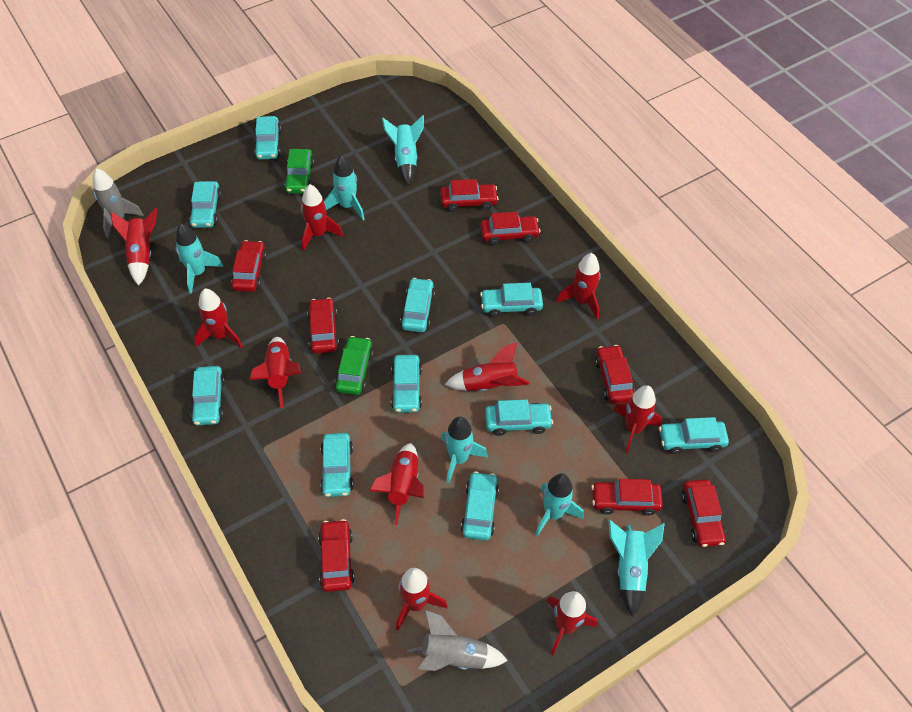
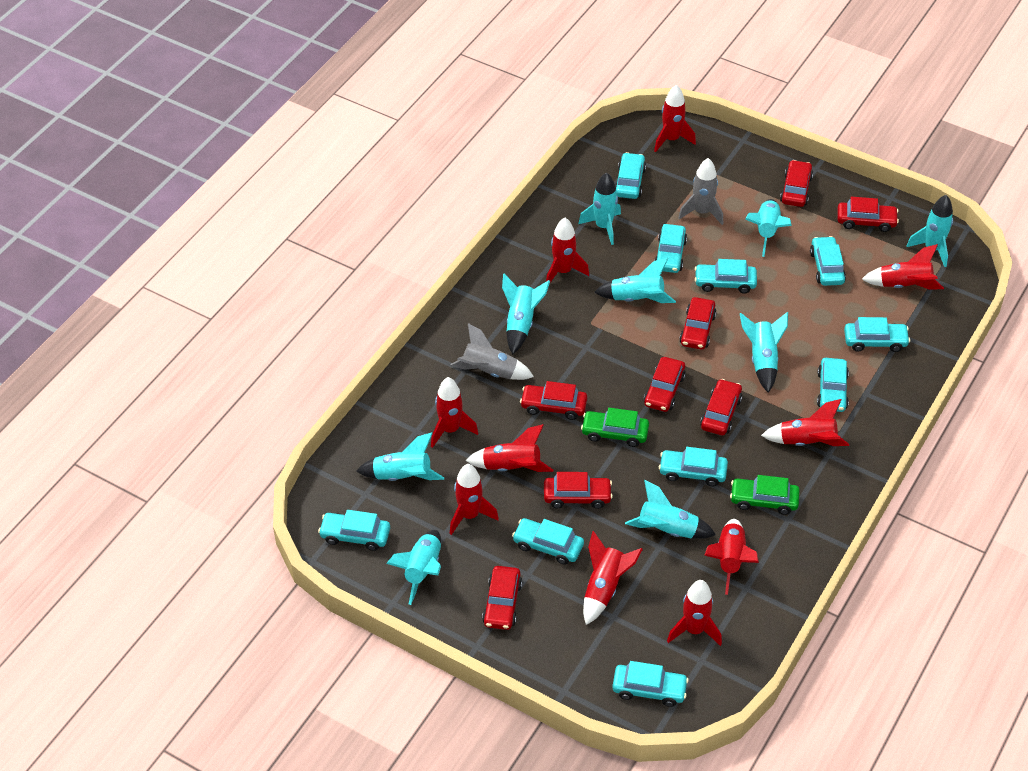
turquoise rocket: 6 -> 9

